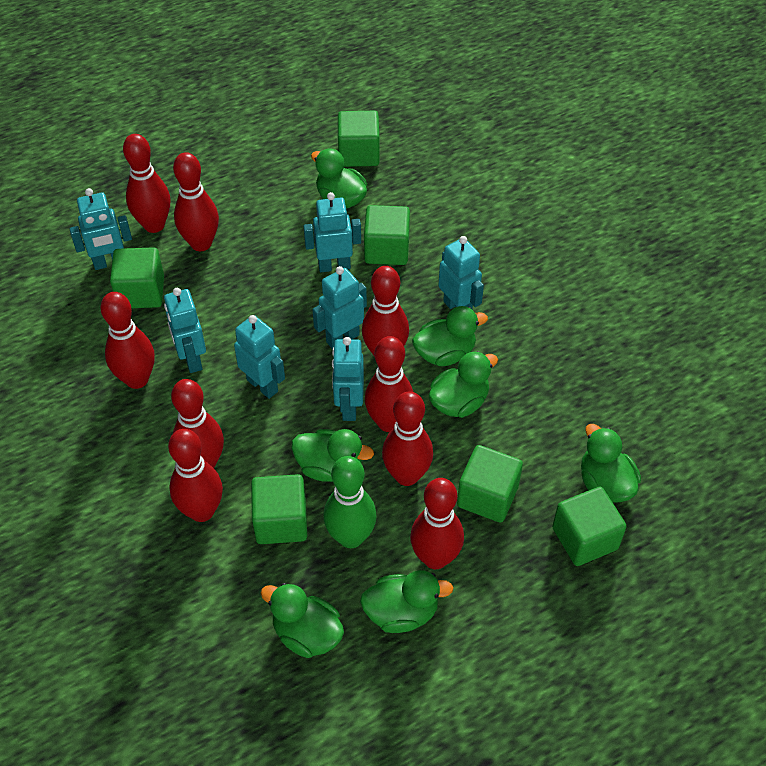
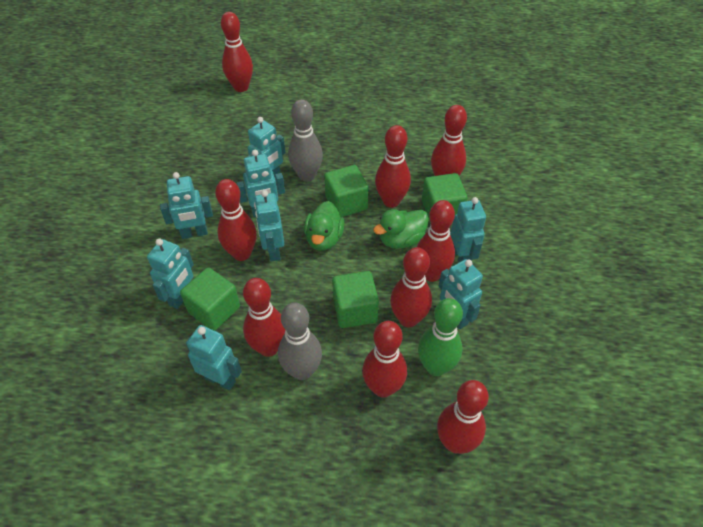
green cube: 6 -> 4
green duck: 7 -> 2
grey bowling pin: 0 -> 2
turquoise robot: 7 -> 8

